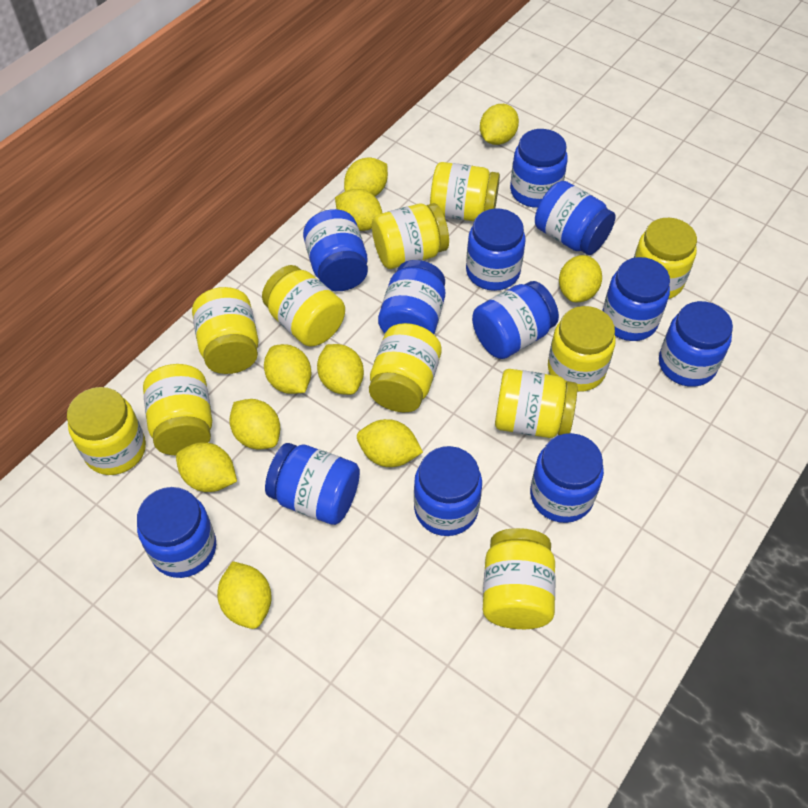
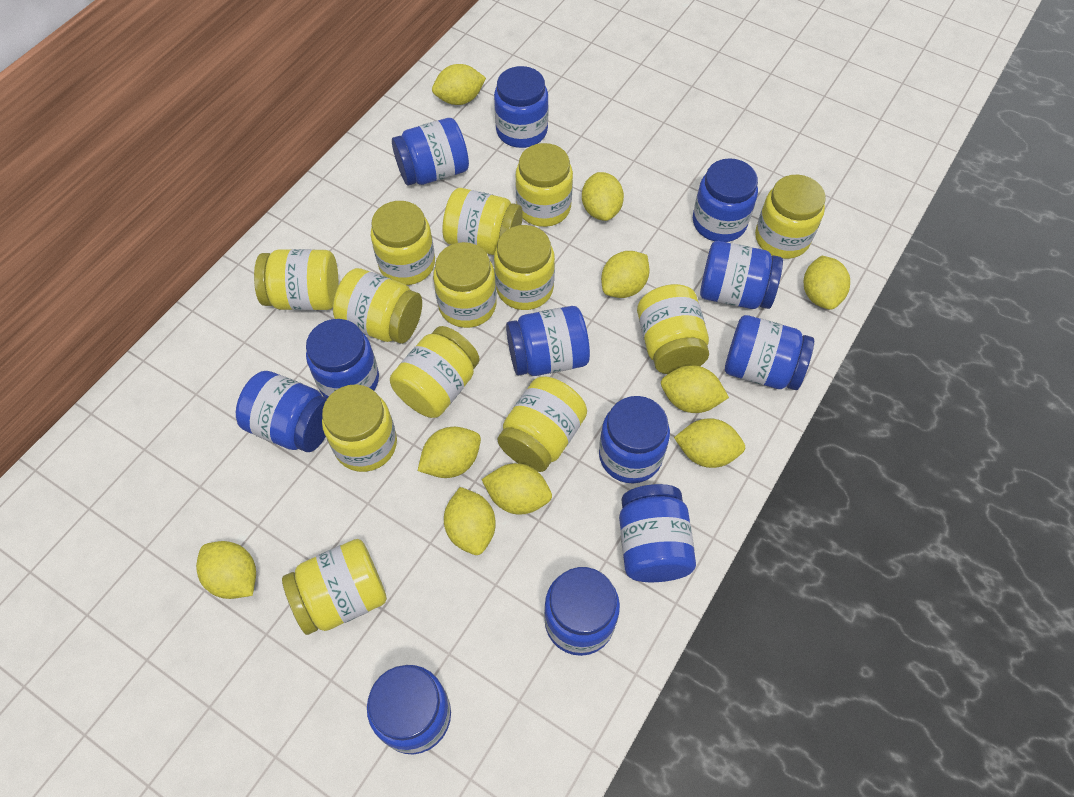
yellow jar: 11 -> 13

